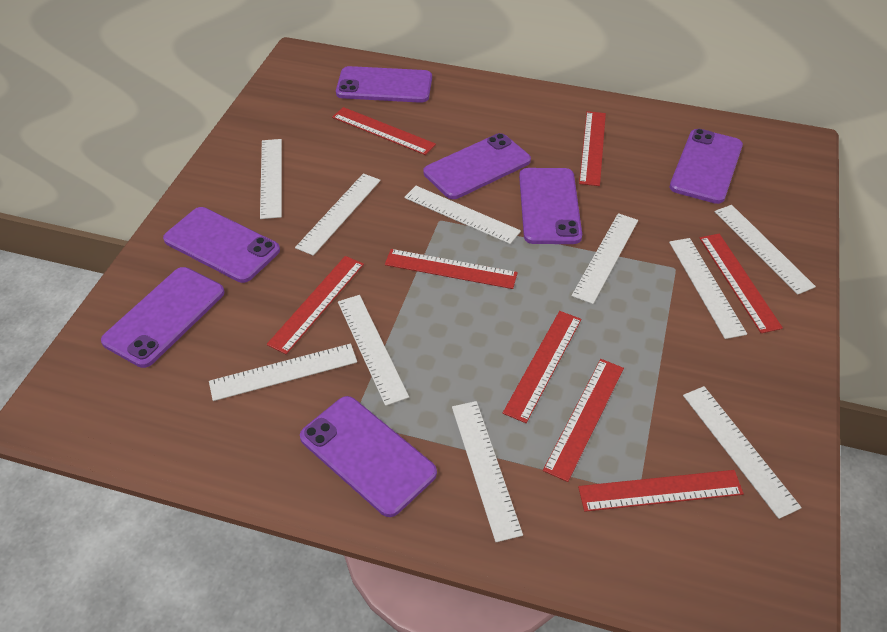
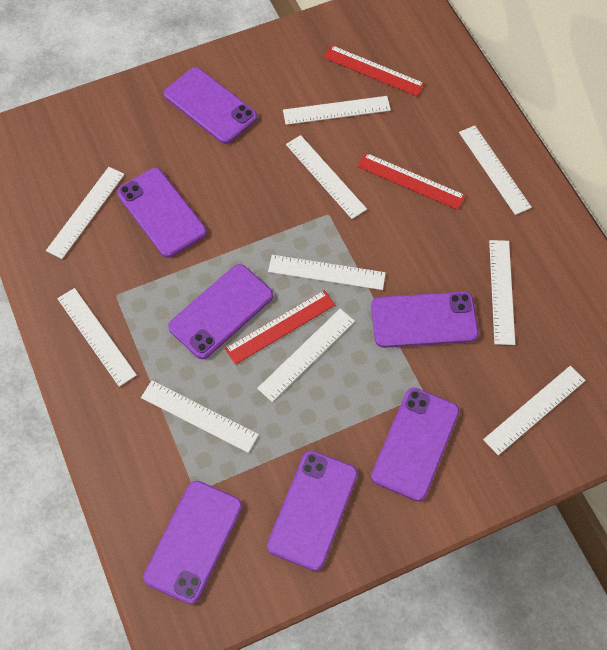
red ruler: 8 -> 3

